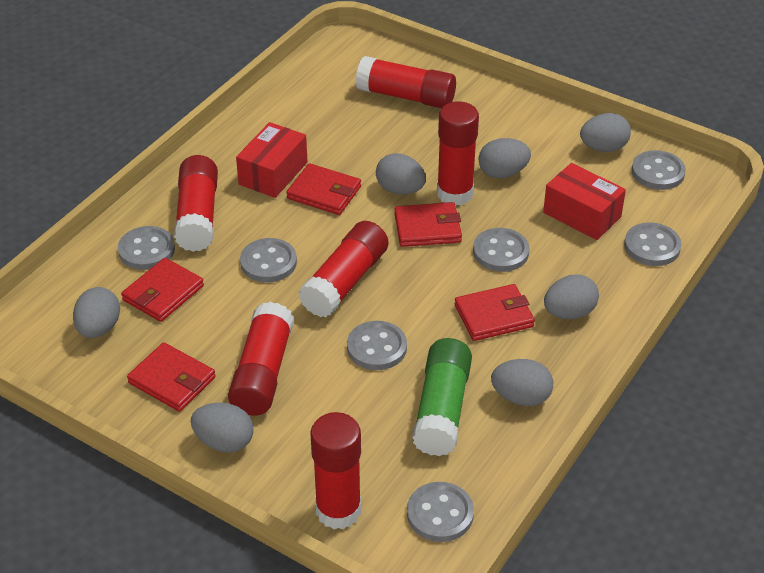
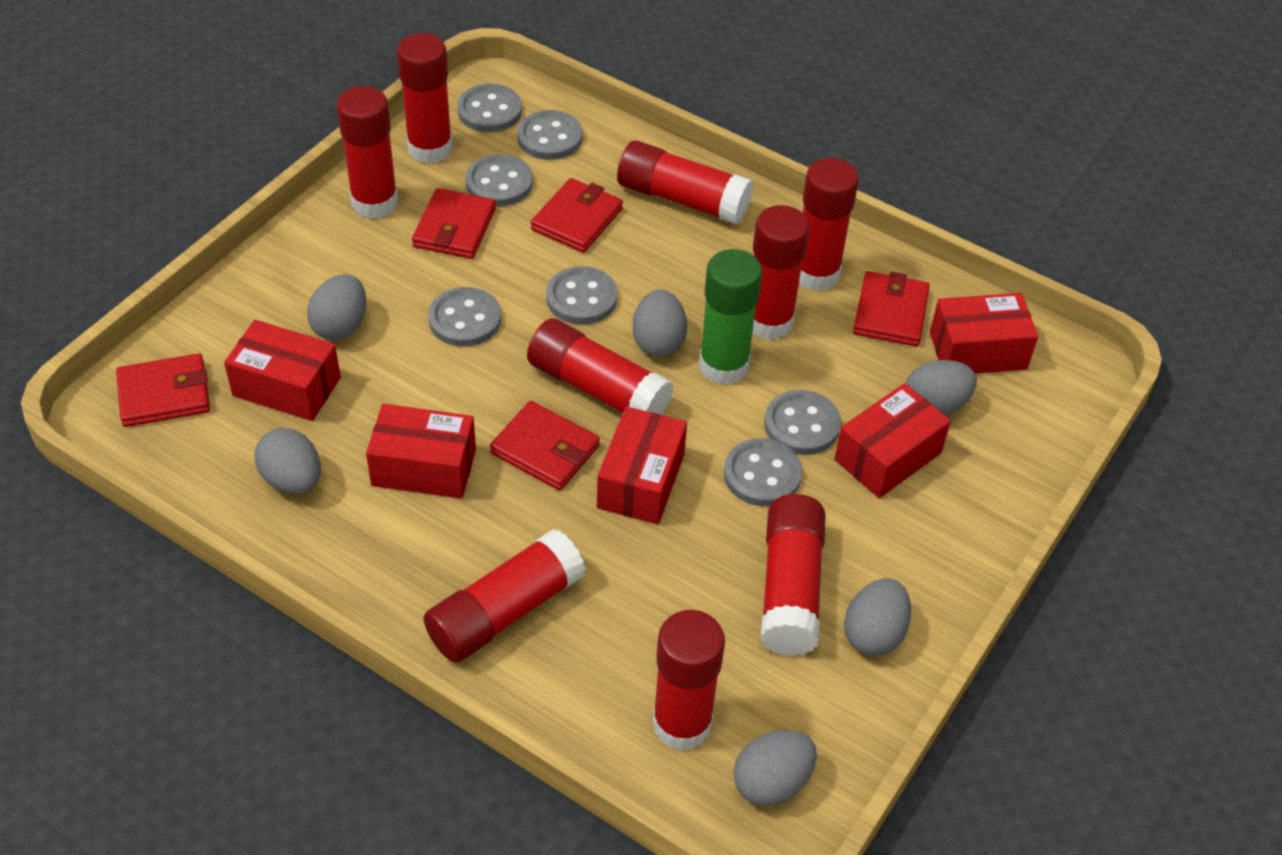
grey egg: 7 -> 6
red box: 2 -> 5
red glue stick: 6 -> 9

